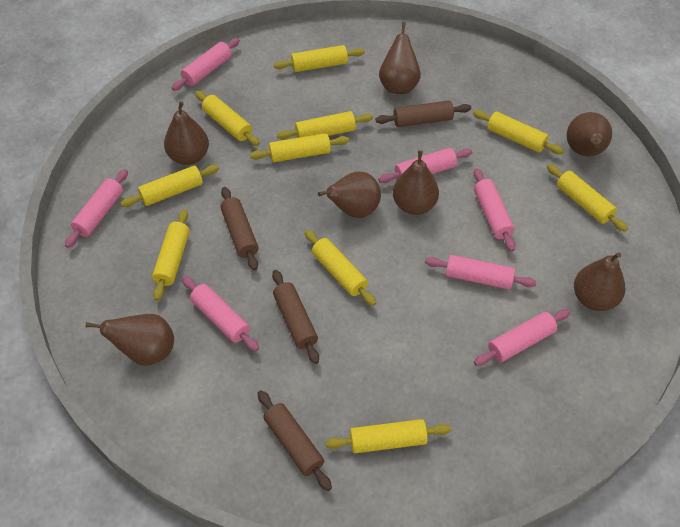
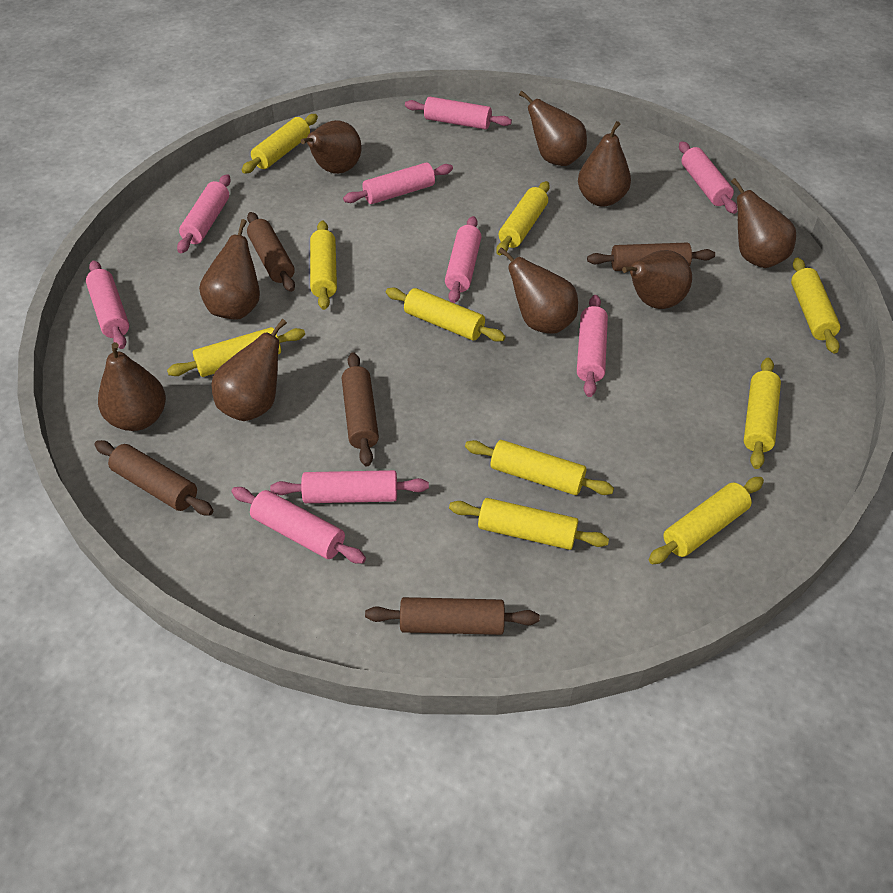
brown pear: 7 -> 9
brown rolling pin: 4 -> 5
pink rolling pin: 7 -> 9

